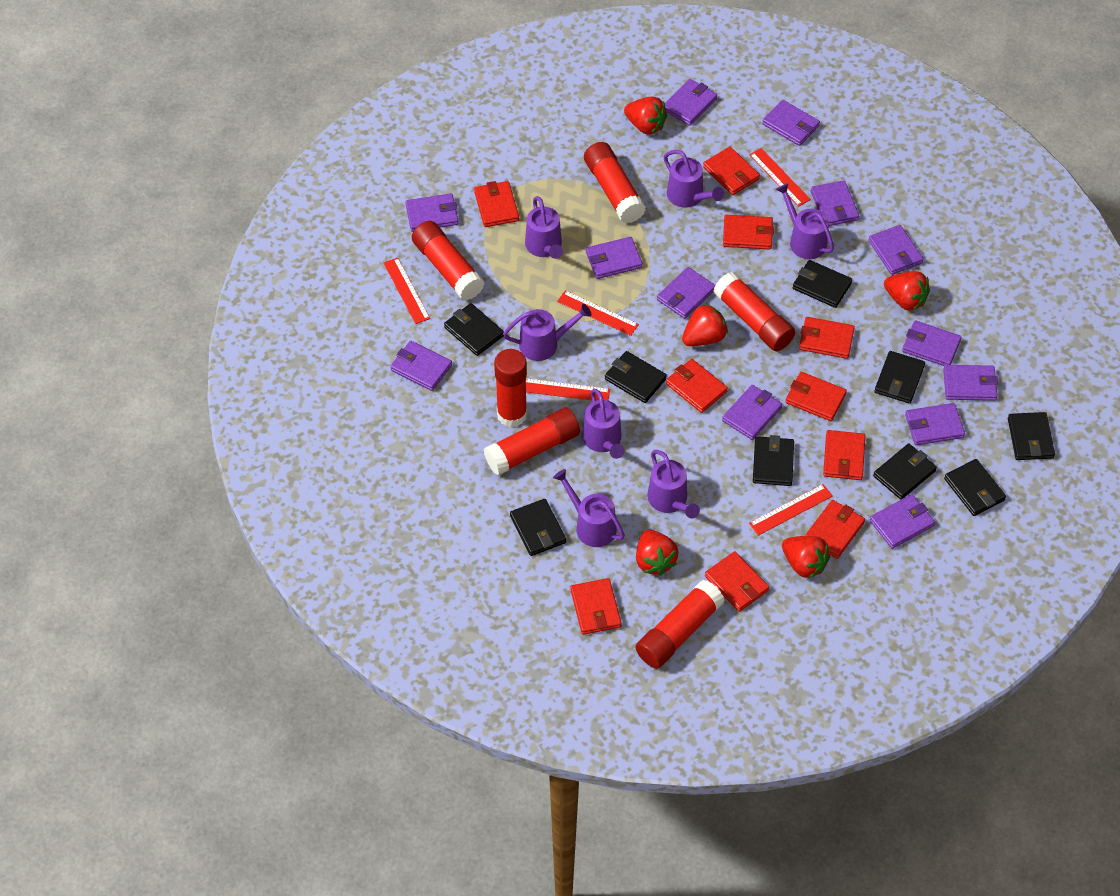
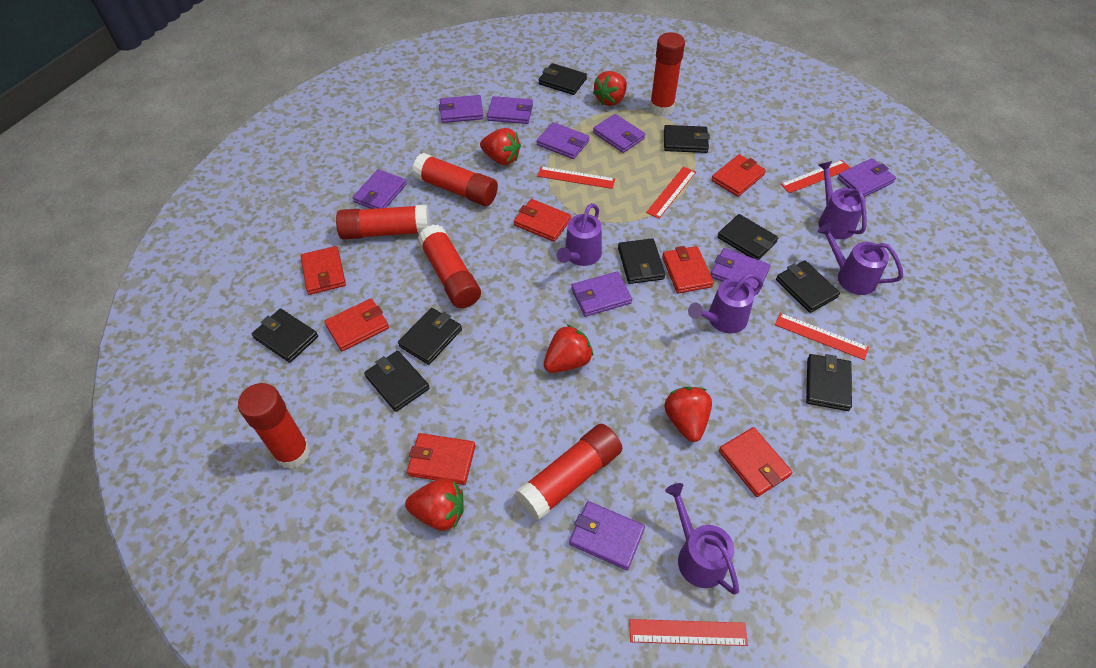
purple wallet: 13 -> 9
purple watering can: 7 -> 5
red wallet: 10 -> 7

